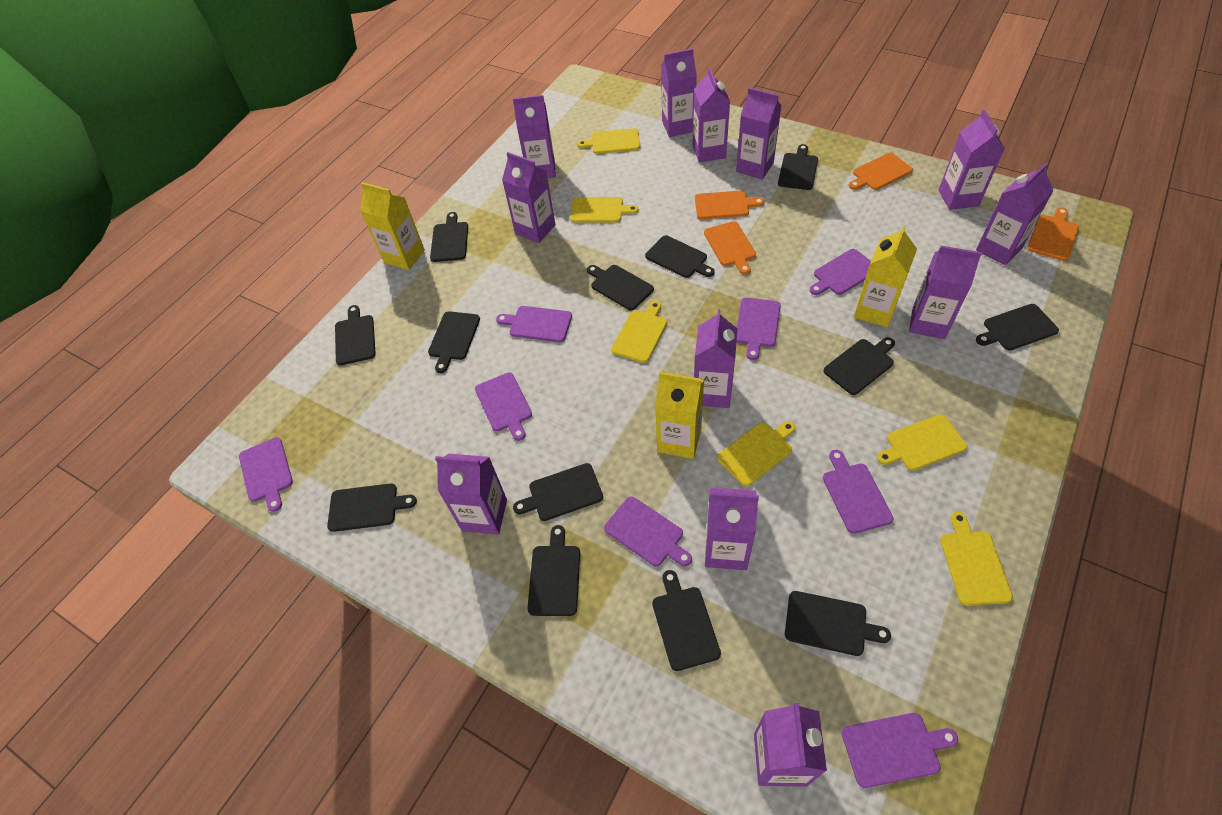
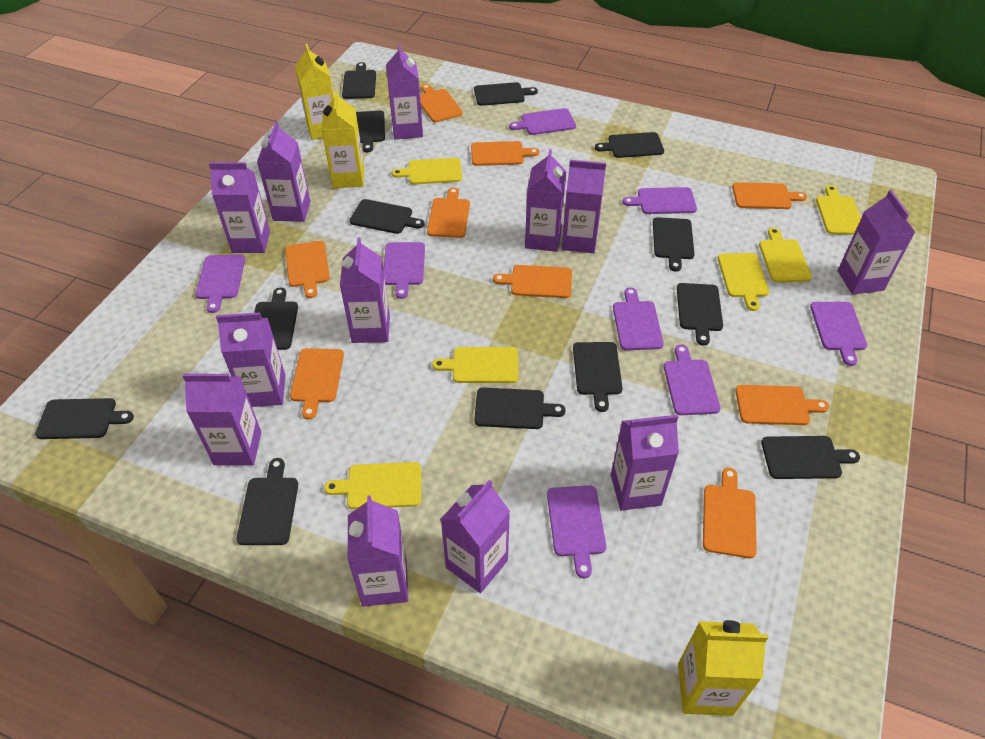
orange cutting board: 4 -> 9

